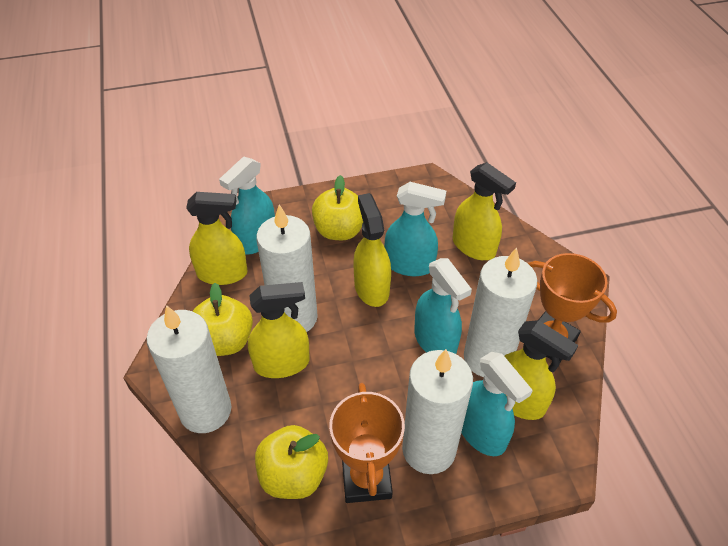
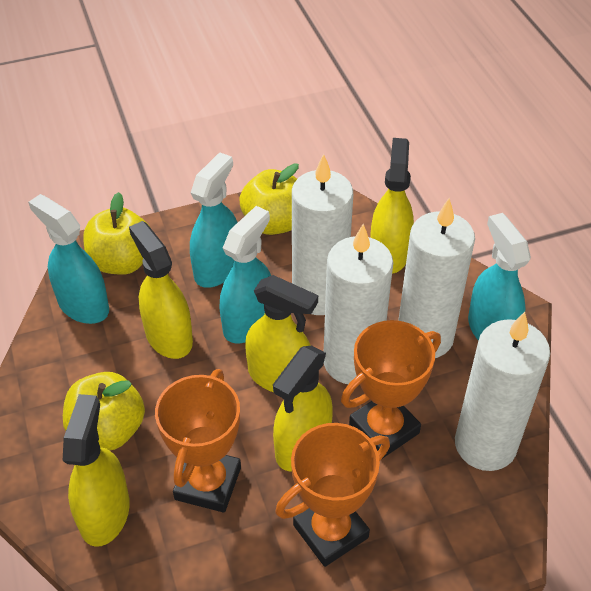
orange trophy: 2 -> 3

